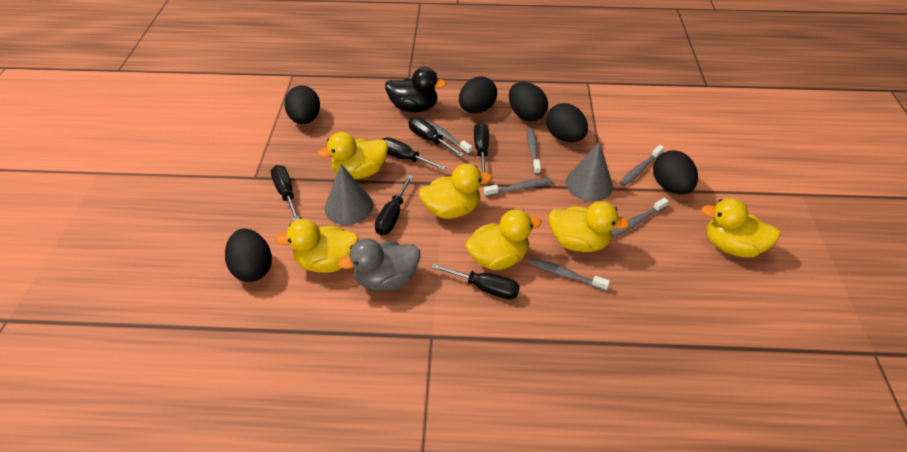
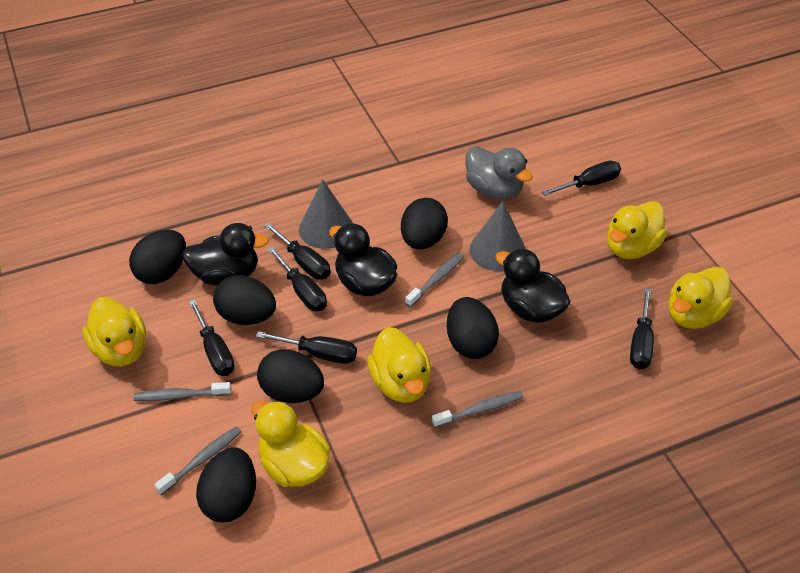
black duck: 1 -> 3
grey toothbrush: 6 -> 4
yellow duck: 6 -> 5

